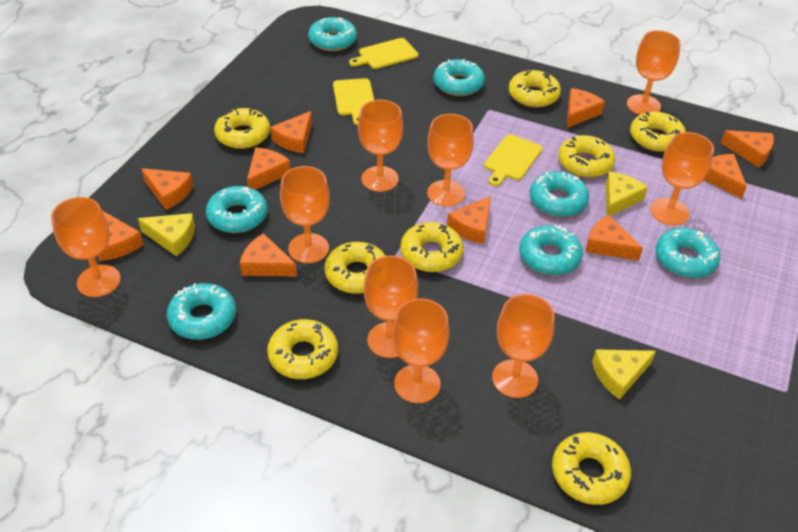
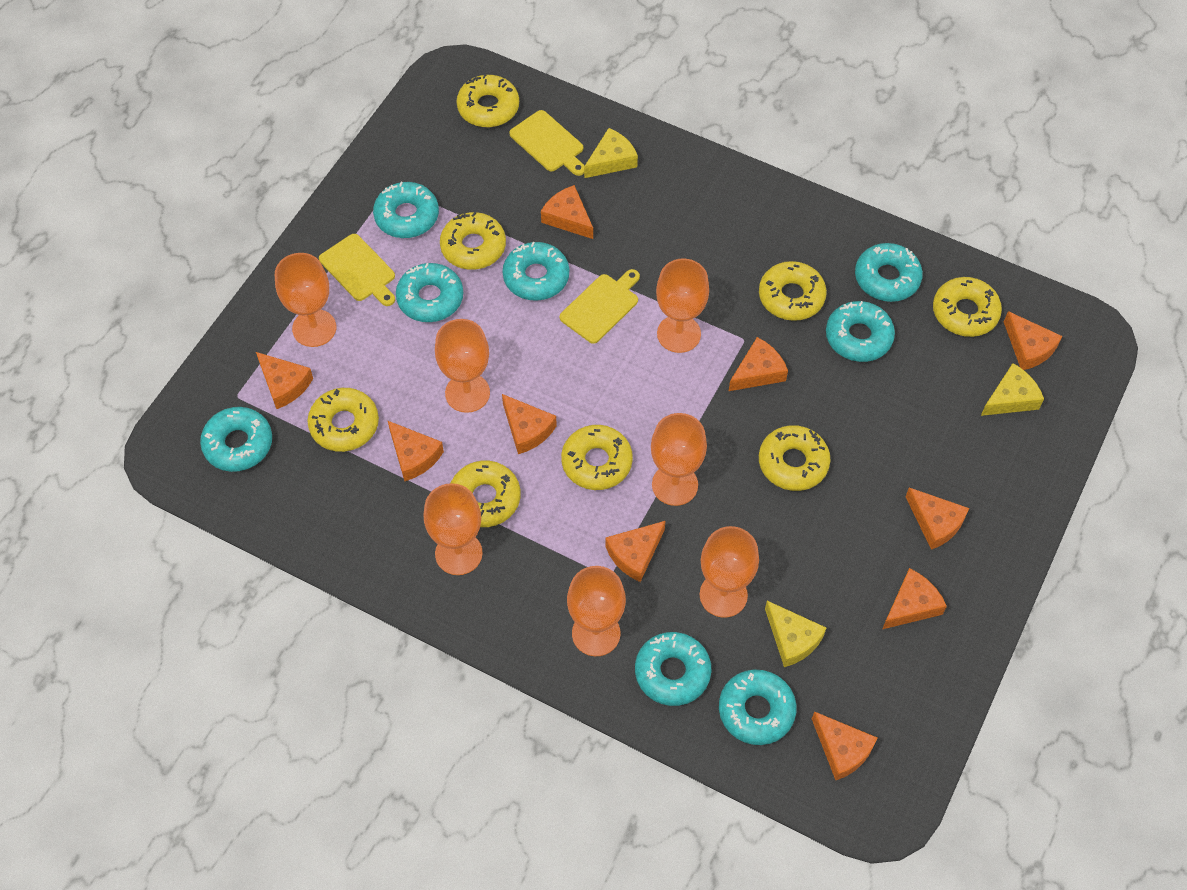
orange goblet: 9 -> 7
turquoise donut: 7 -> 8

